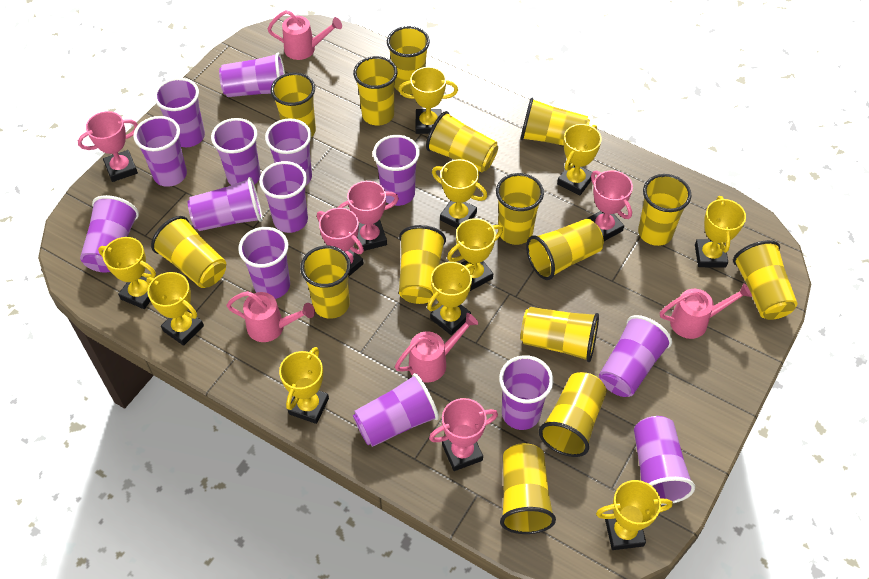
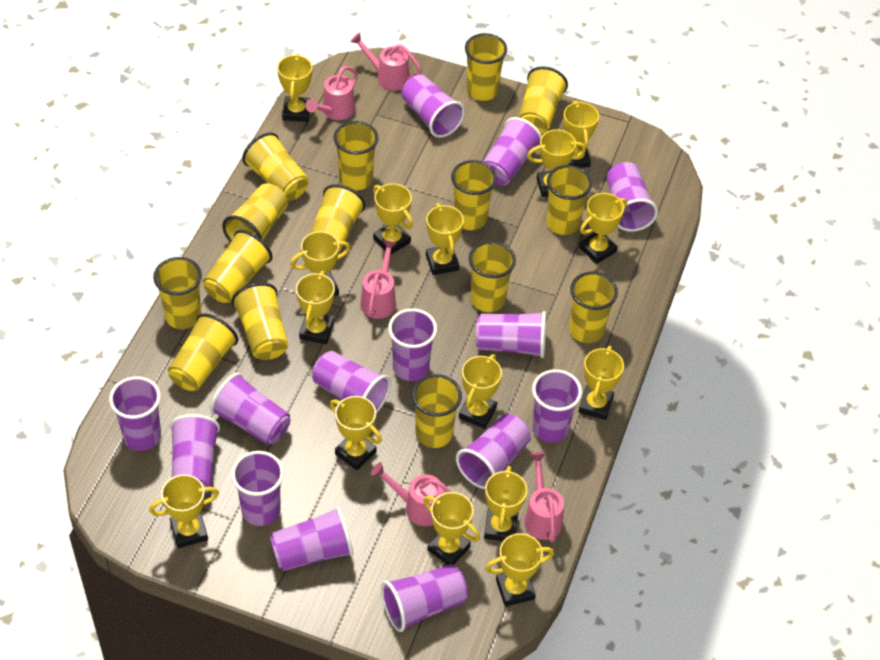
pink trophy: 5 -> 0
pink watering can: 4 -> 5
yellow trophy: 10 -> 15

